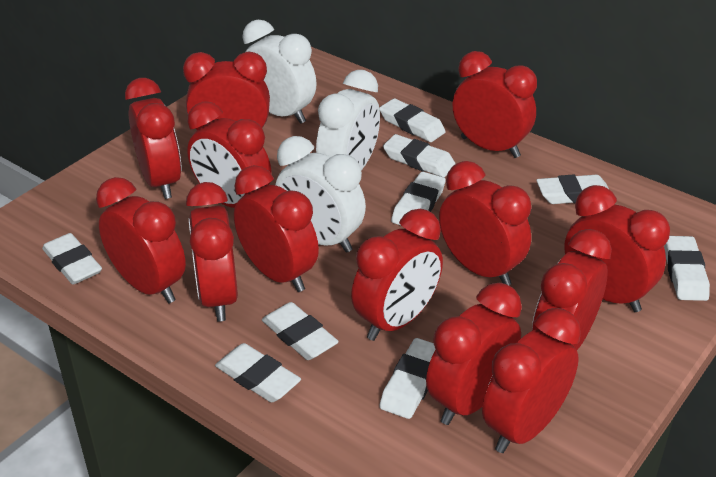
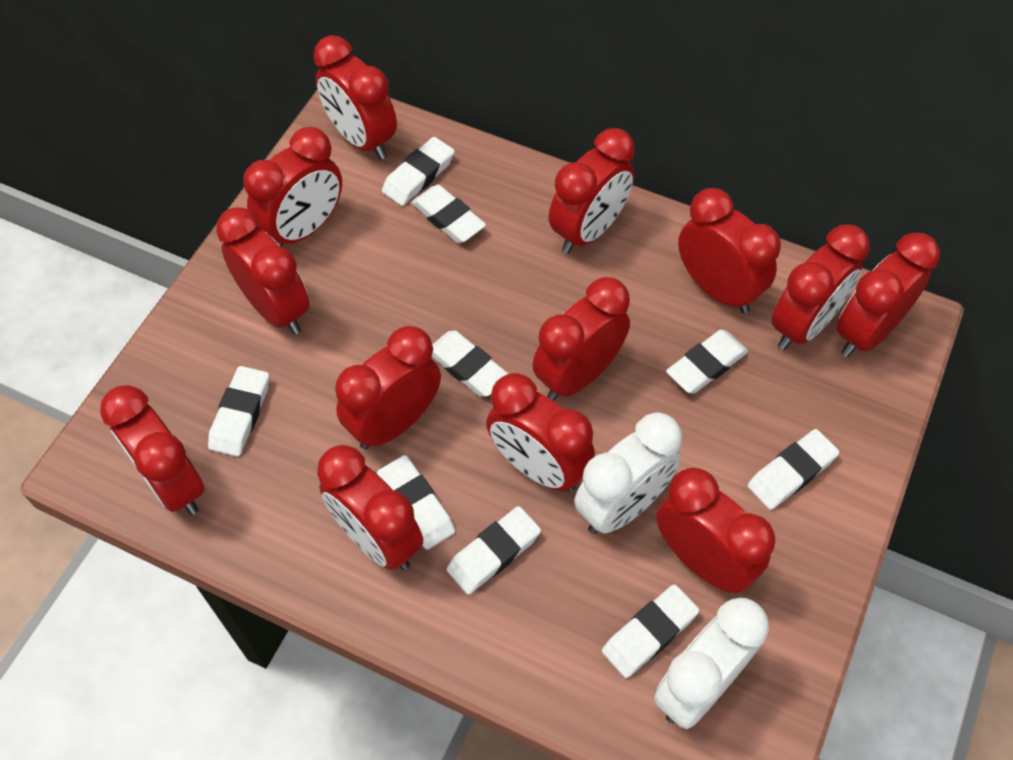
white clock: 3 -> 2

